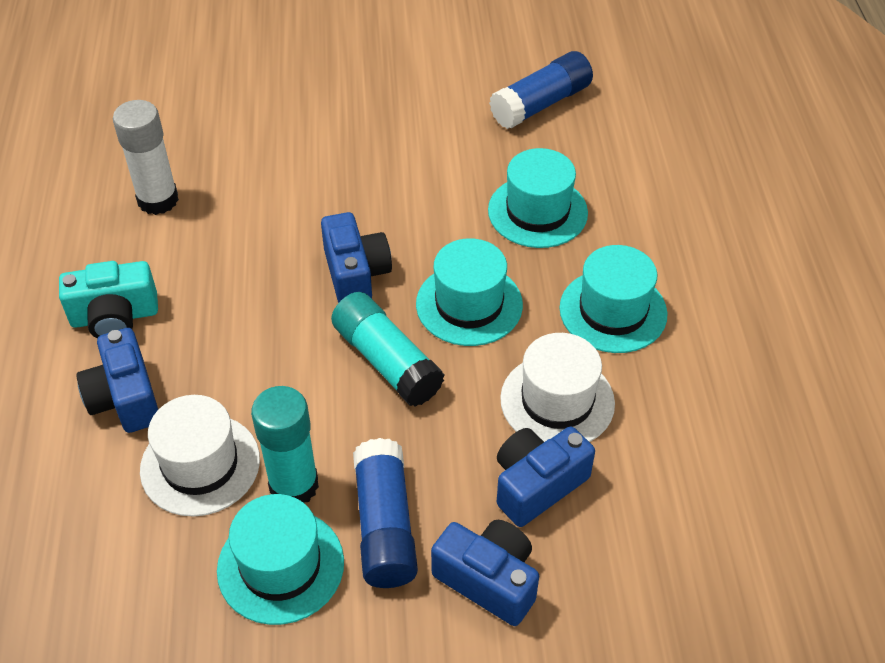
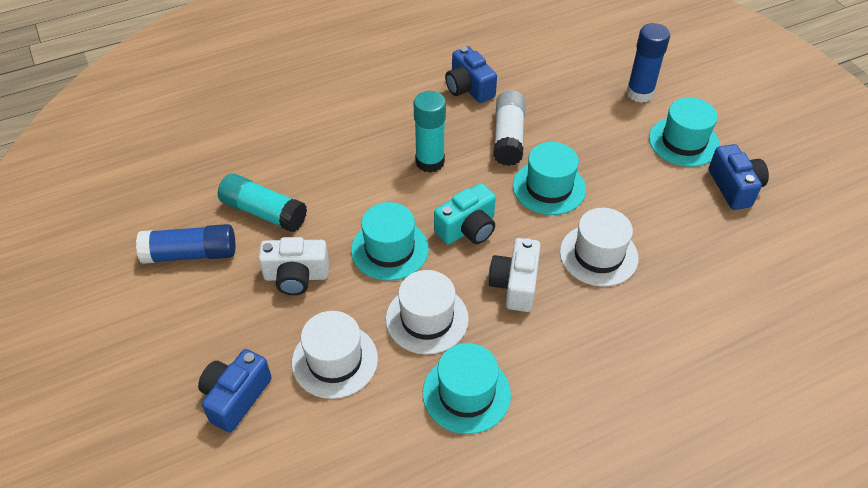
blue camera: 4 -> 3
white camera: 0 -> 2
white hat: 2 -> 3

